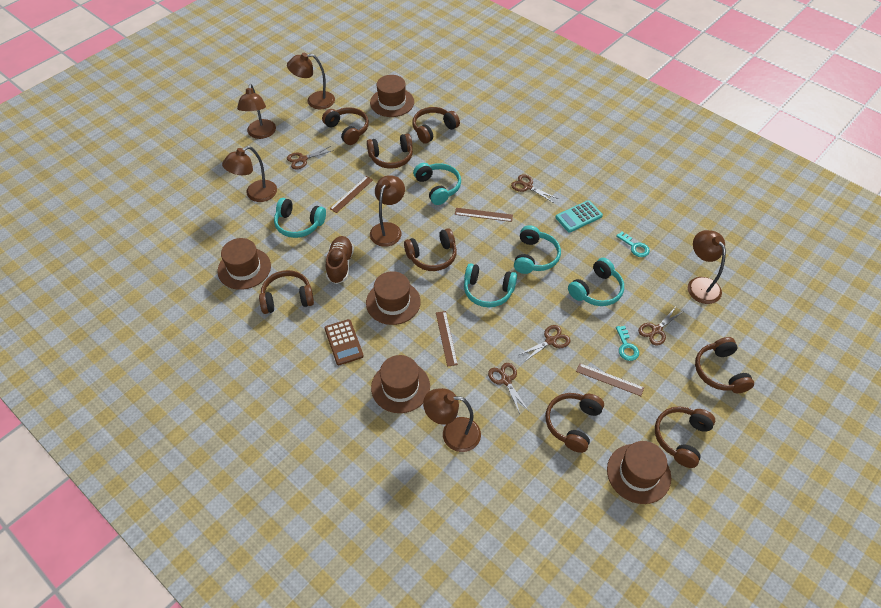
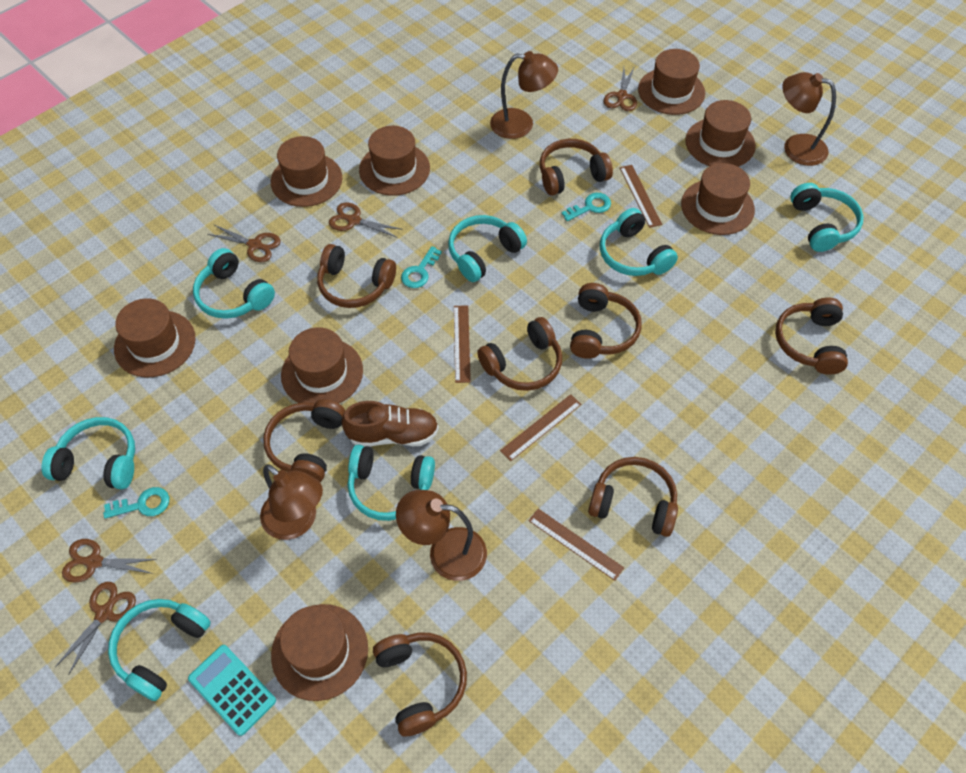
brown calculator: 1 -> 0
brown hat: 5 -> 8
brown lamp: 6 -> 4
turquoise headphones: 5 -> 7
turquoise key: 2 -> 3

